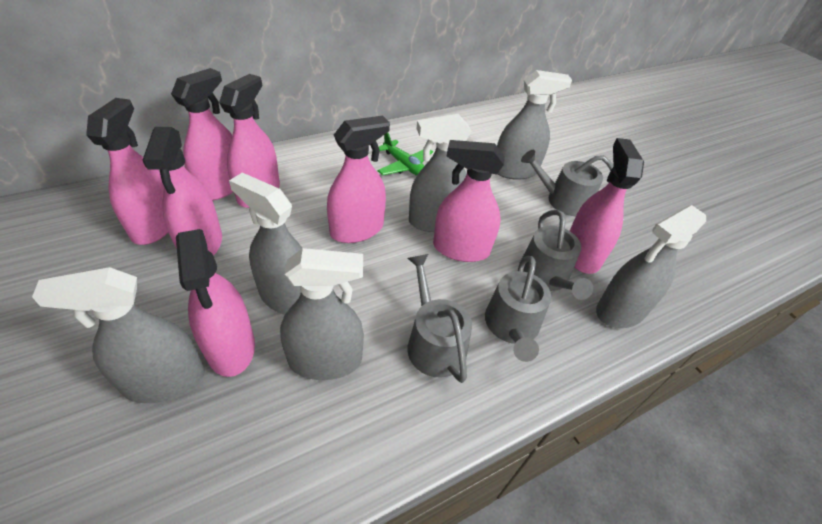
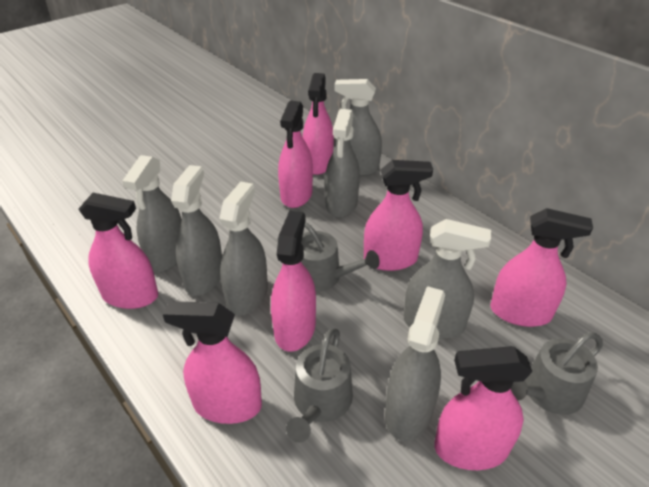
green plane: 1 -> 0
grey spray bottle: 6 -> 7
grey watering can: 4 -> 3

